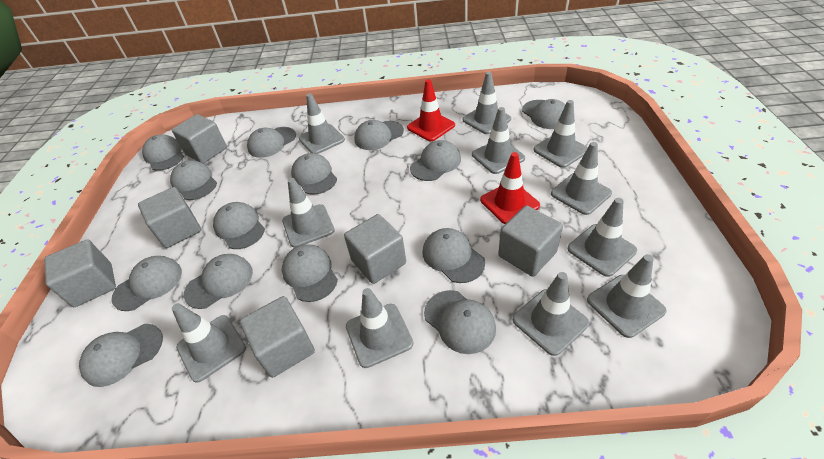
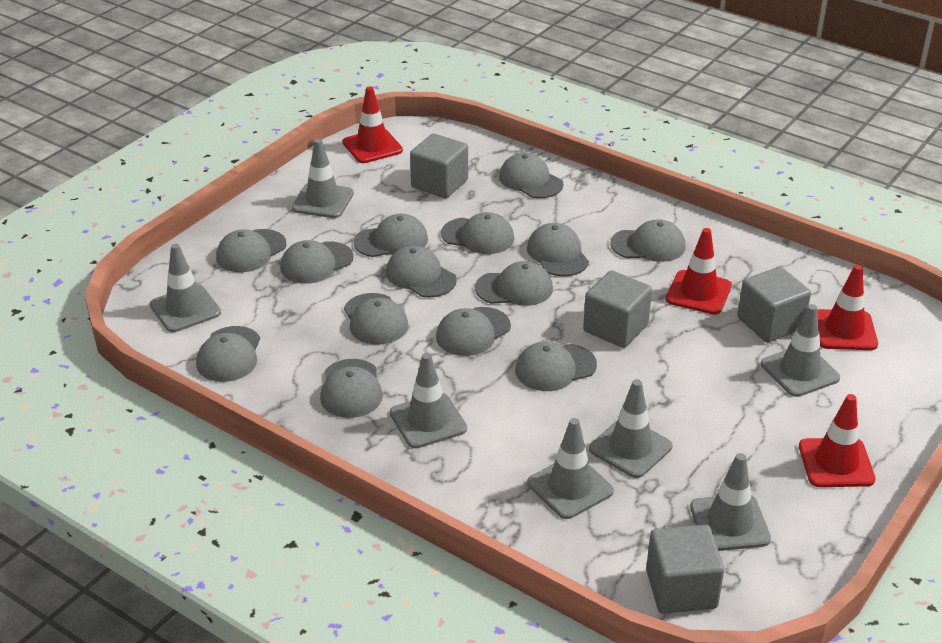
grey cube: 6 -> 4
grey traffic cone: 11 -> 7
red traffic cone: 2 -> 4

